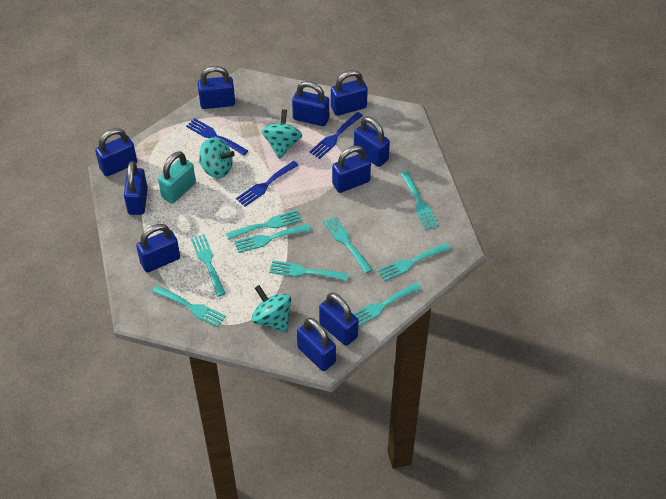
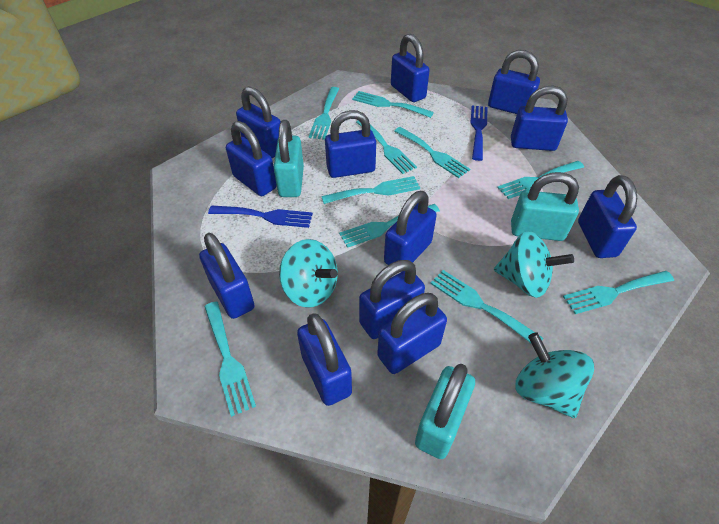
blue fork: 3 -> 2
blue padlock: 10 -> 12
turquoise fork: 9 -> 10
turquoise padlock: 1 -> 3

